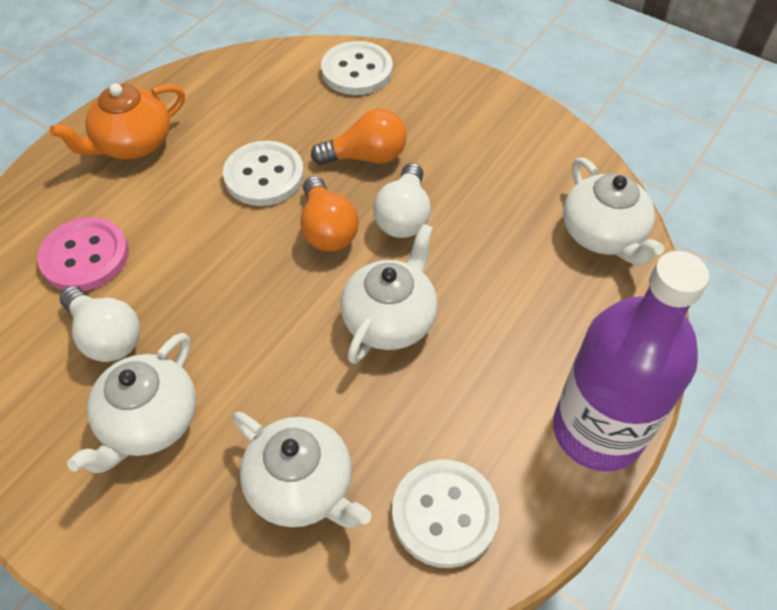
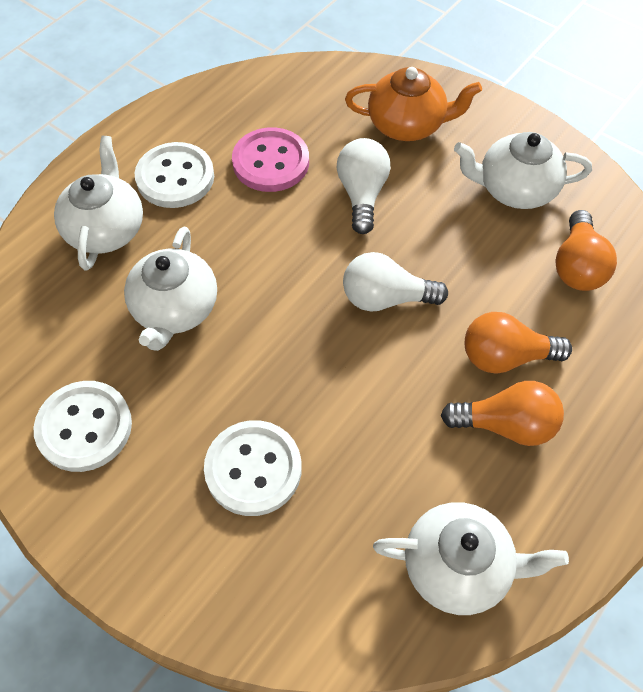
orange light bulb: 2 -> 3
purple bottle: 1 -> 0

